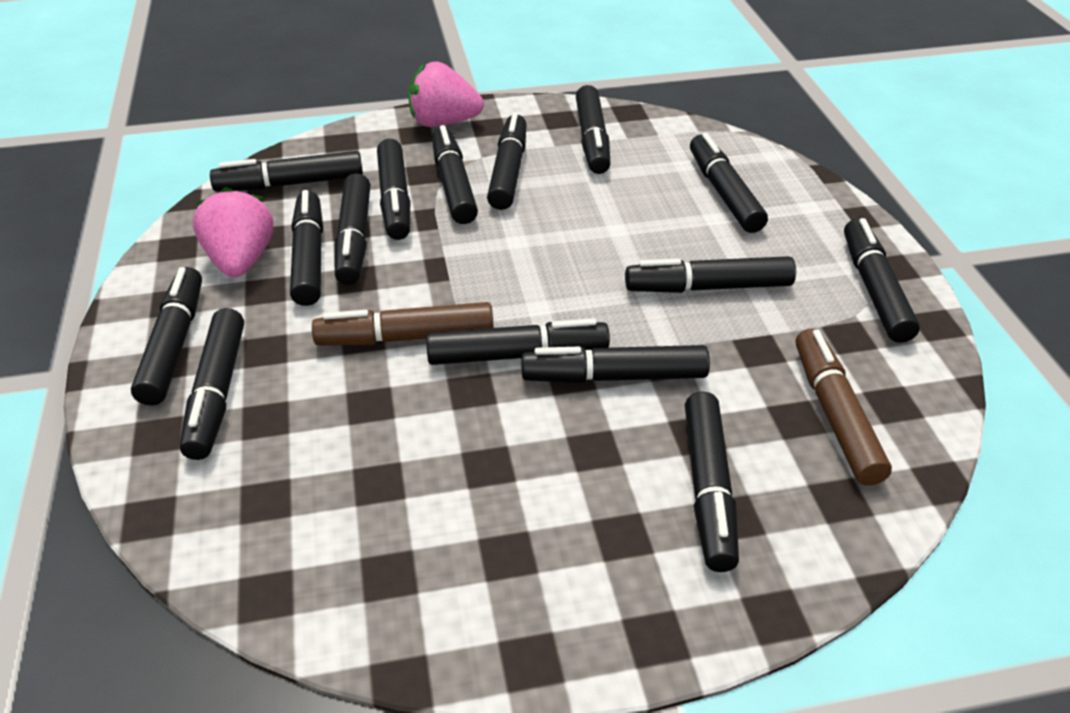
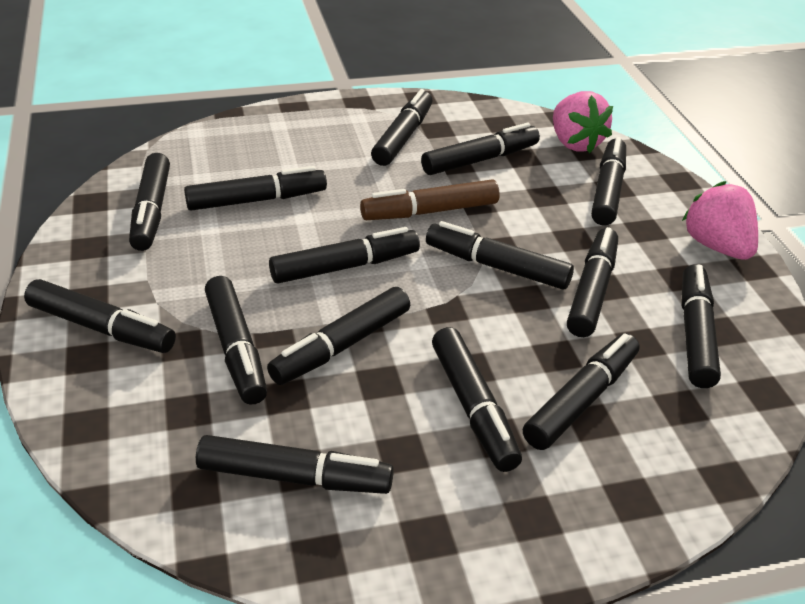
brown marker: 2 -> 1

